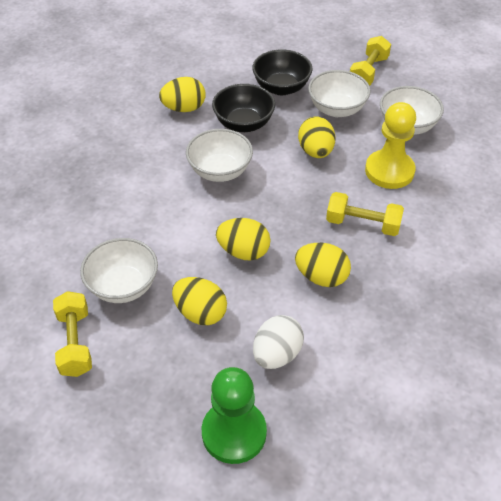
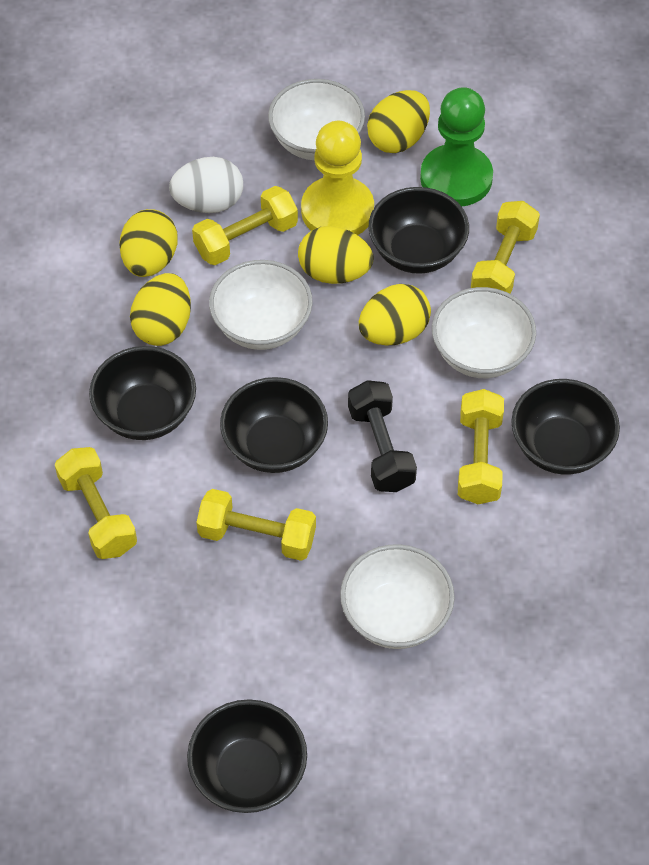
black bowl: 2 -> 5
black dumbbell: 0 -> 1
yellow dumbbell: 3 -> 5

